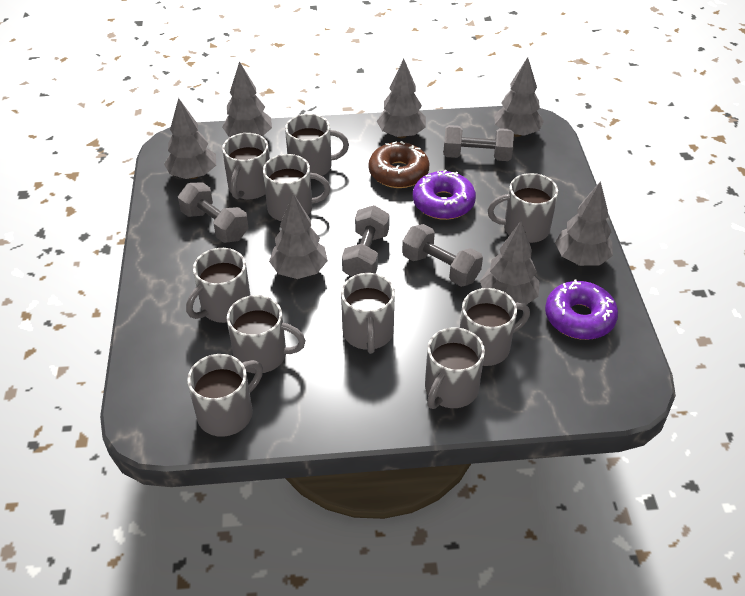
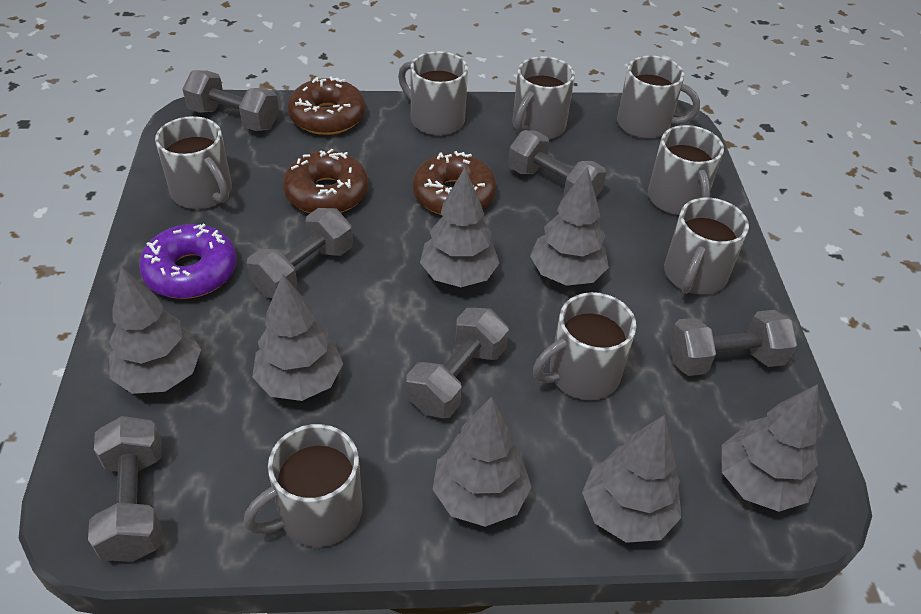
brown donut: 1 -> 3
grey dumbbell: 4 -> 6
grey mug: 10 -> 8
purple donut: 2 -> 1

